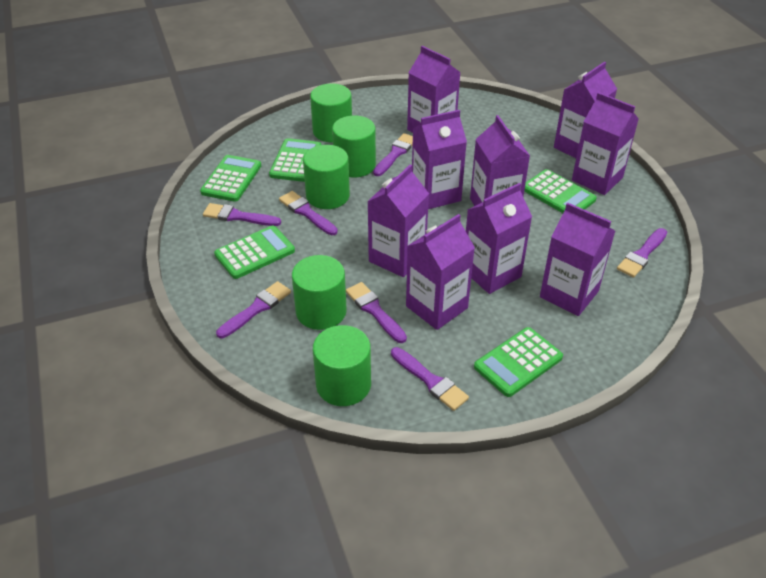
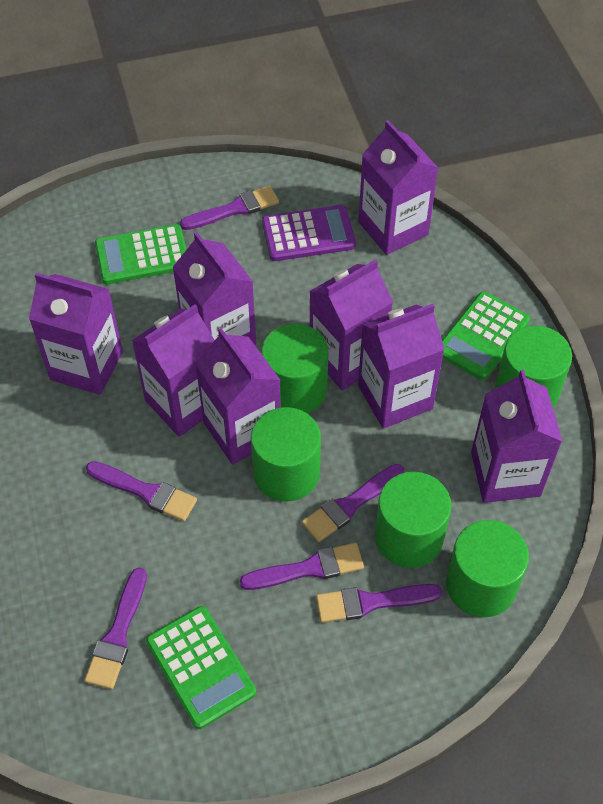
green calculator: 5 -> 3
purple brush: 7 -> 6
purple calculator: 0 -> 1
purple carton: 9 -> 8

